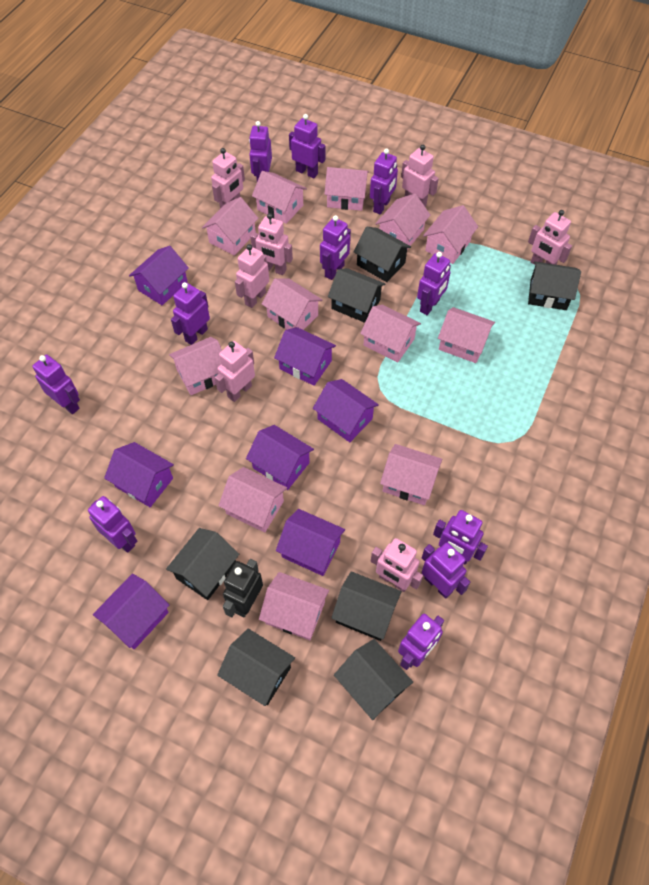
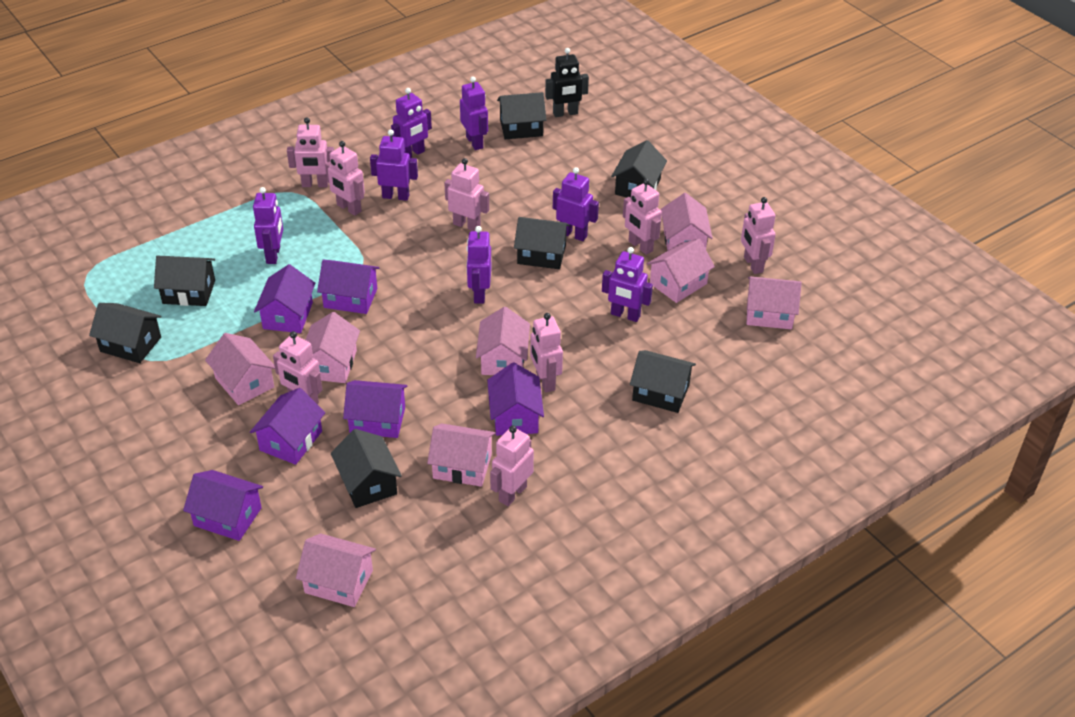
pink house: 12 -> 8
pink robot: 7 -> 8
purple house: 7 -> 6
purple robot: 11 -> 7

